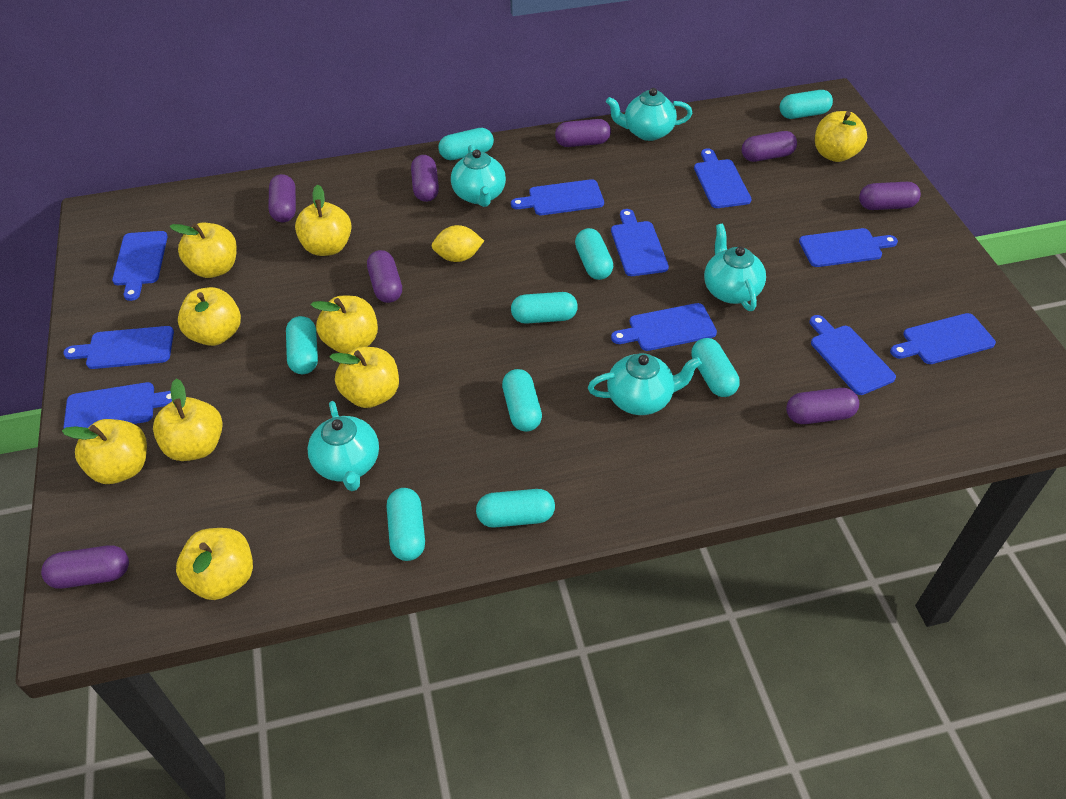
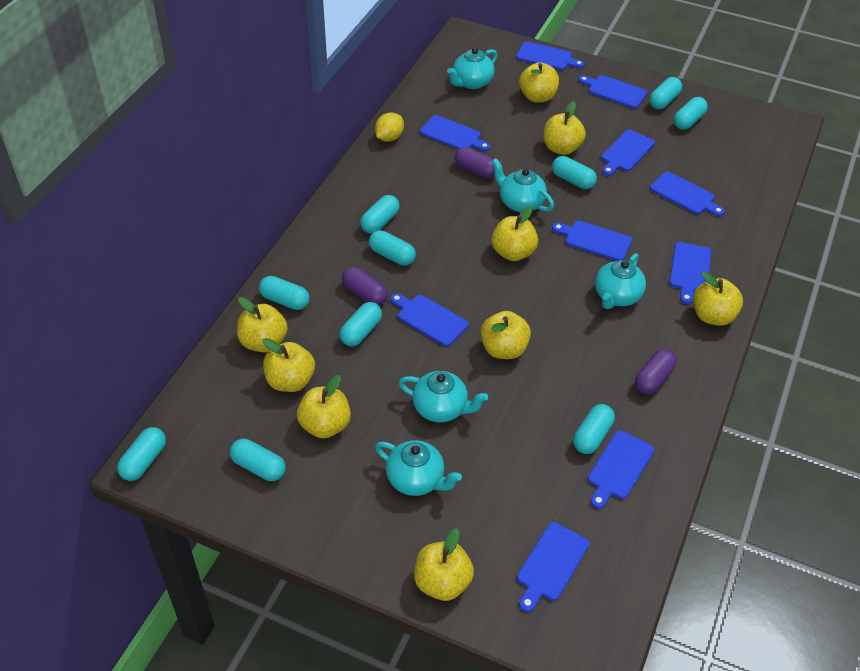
purple capsule: 8 -> 3
turquoise capsule: 9 -> 10

